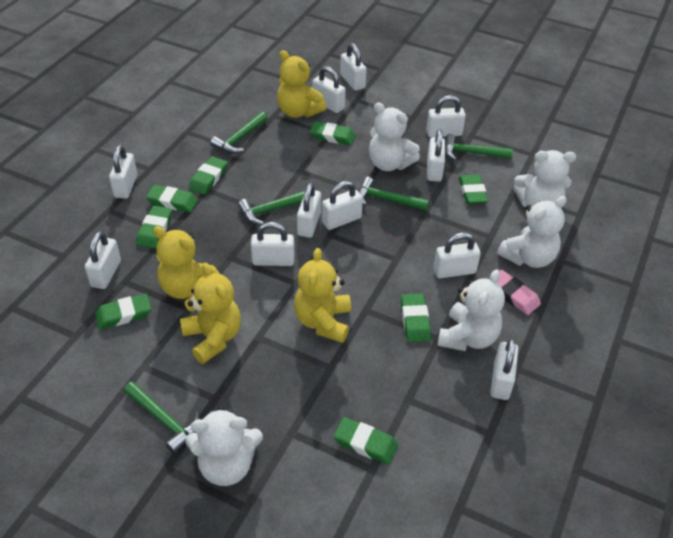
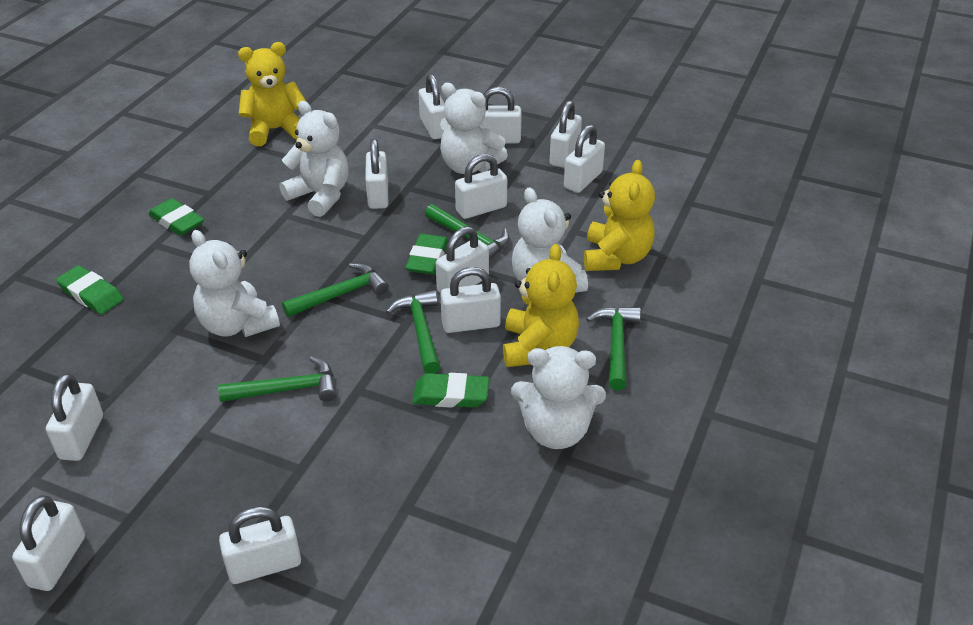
green eraser: 8 -> 4
pink eraser: 1 -> 0
yellow teddy bear: 4 -> 3

